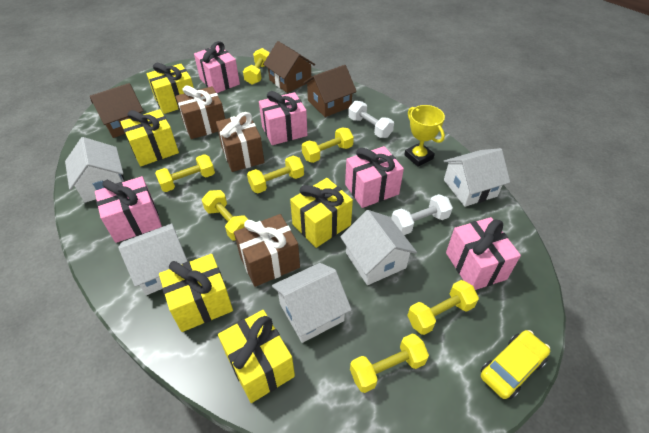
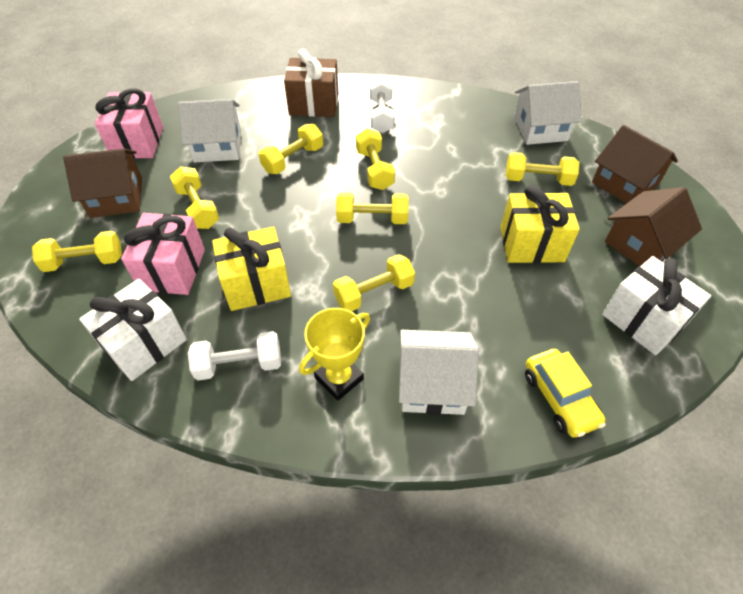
brown gift: 3 -> 1
pink gift: 5 -> 2
white gift: 0 -> 2
white house: 5 -> 3
yellow gift: 5 -> 2

